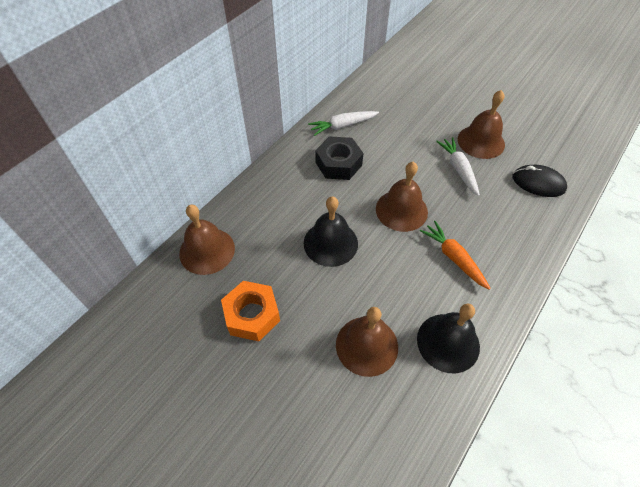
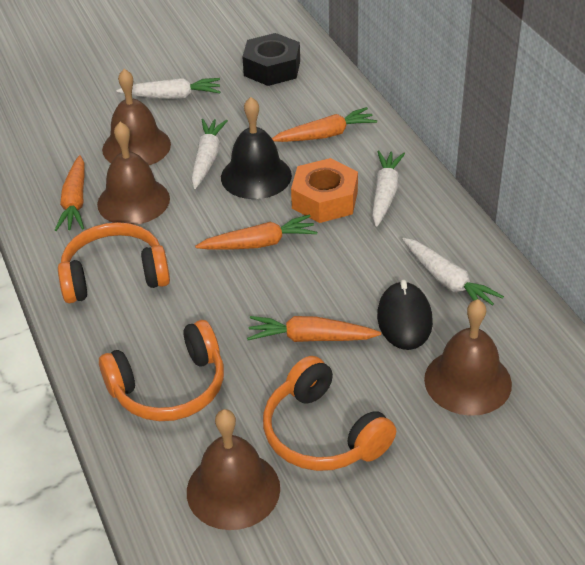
black bell: 2 -> 1
orange carrot: 1 -> 4
orange headphones: 0 -> 3
white carrot: 2 -> 4

